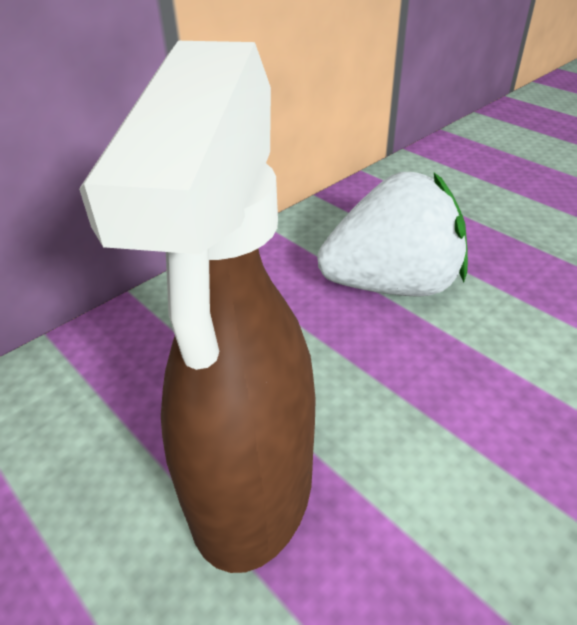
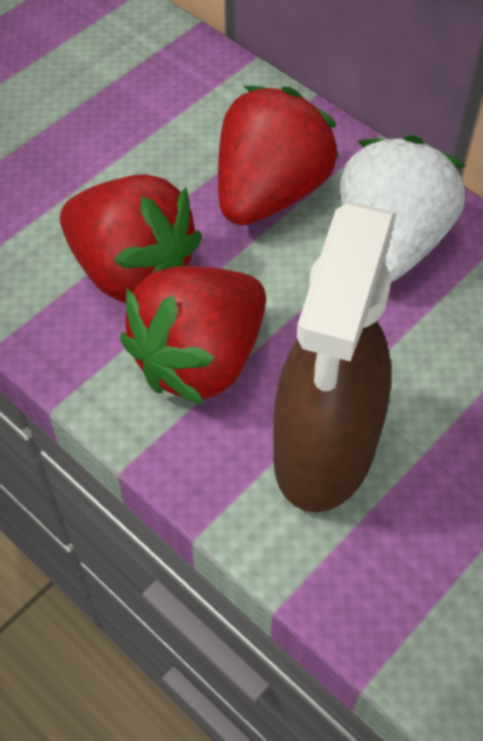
red strawberry: 0 -> 3

